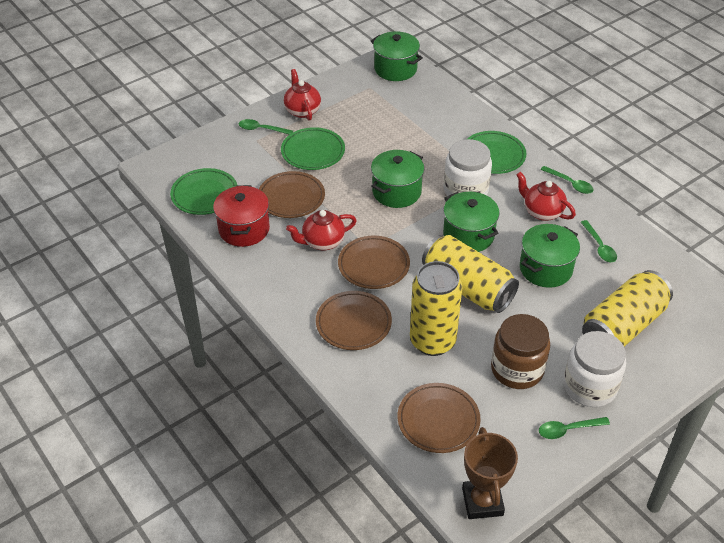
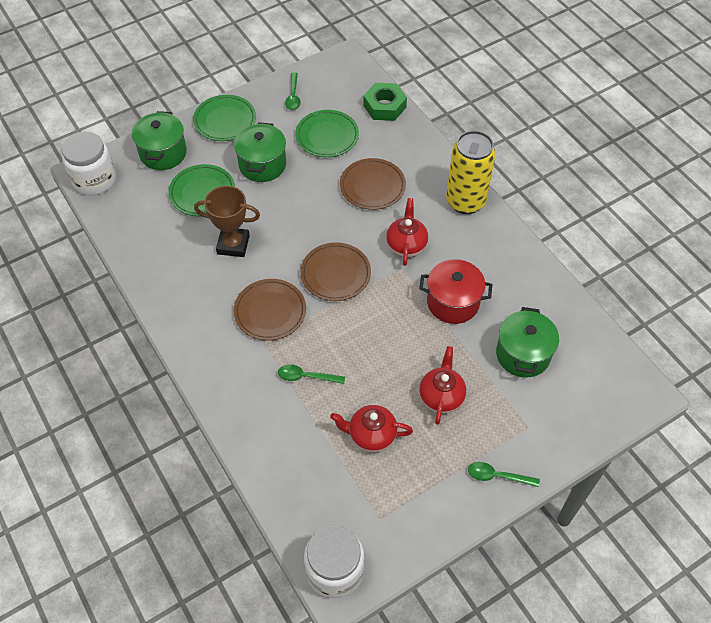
brown jar: 1 -> 0
brown plate: 4 -> 3
green nut: 0 -> 1
green pot: 4 -> 3
green spoon: 4 -> 3
yellow can: 3 -> 1

